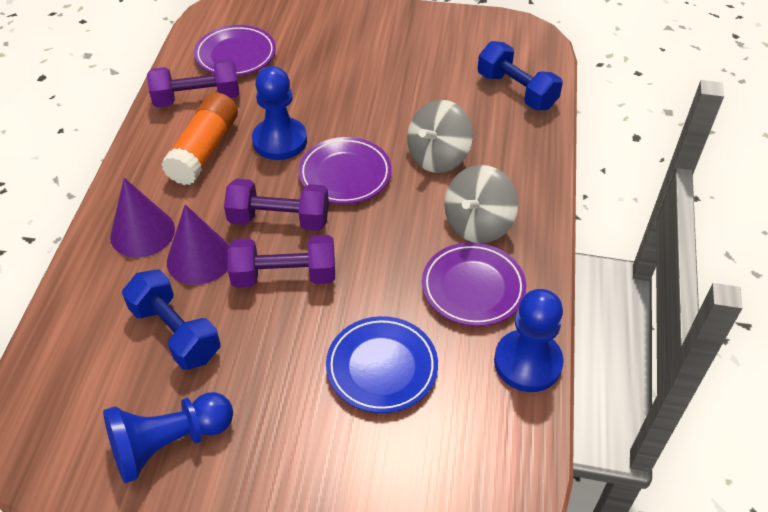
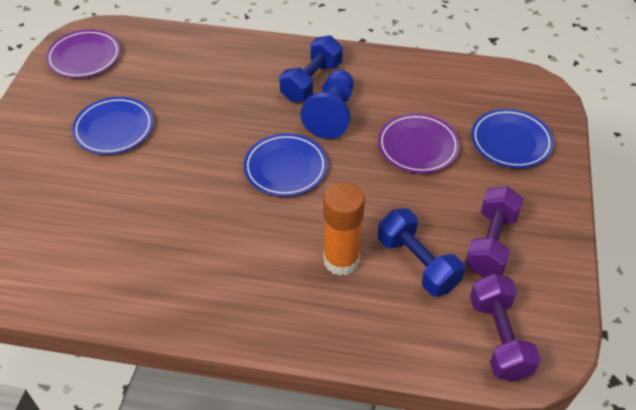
blue pawn: 3 -> 1
blue plate: 1 -> 3
grey spinning top: 2 -> 0
purple cone: 2 -> 0
purple dumbbell: 3 -> 2
purple plate: 3 -> 2

